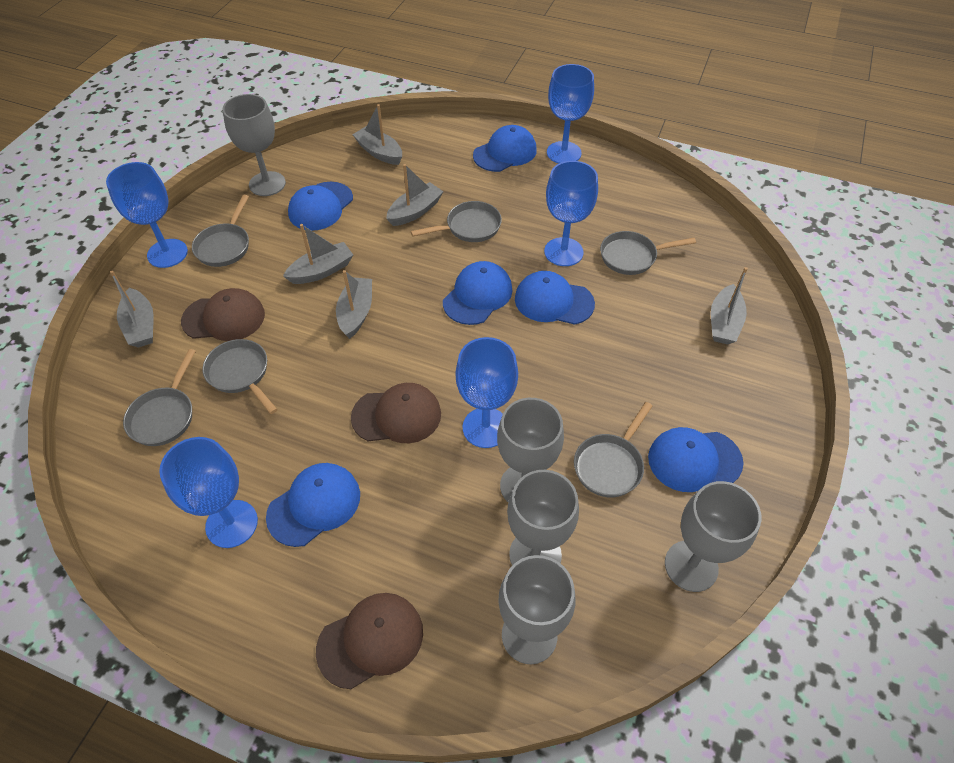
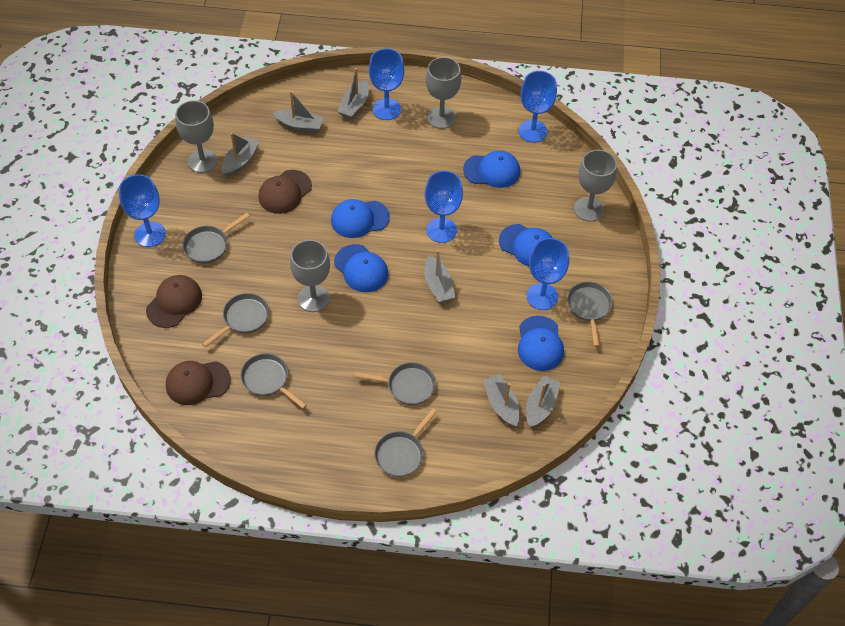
blue cap: 6 -> 5
grey goblet: 5 -> 4

